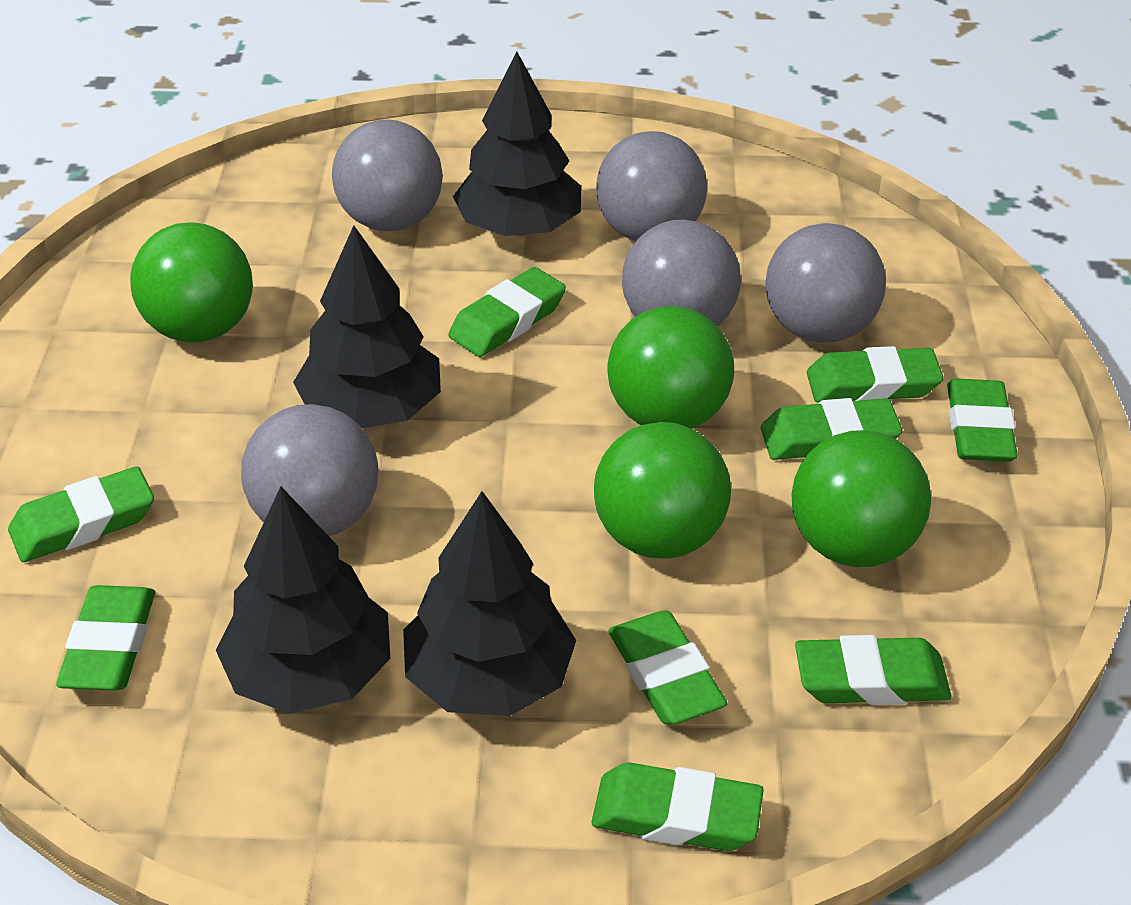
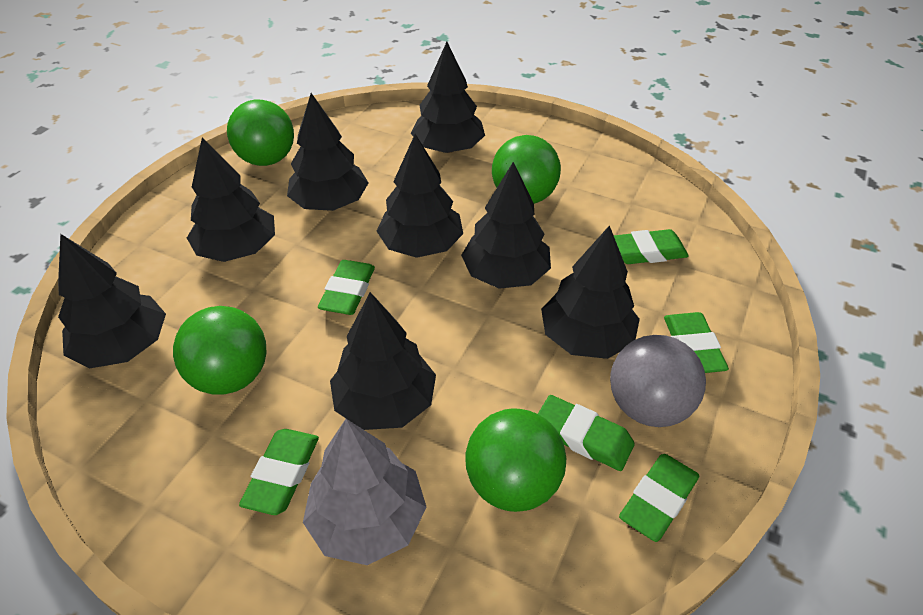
black tree: 4 -> 8
green eraser: 9 -> 6
grey ball: 5 -> 1
grey tree: 0 -> 1

